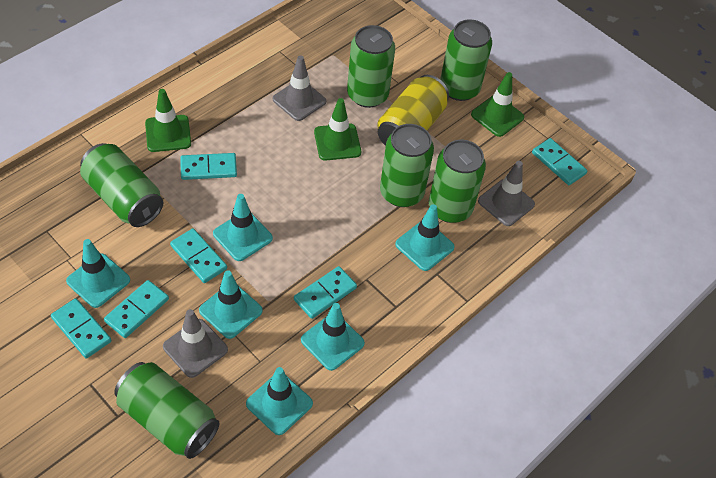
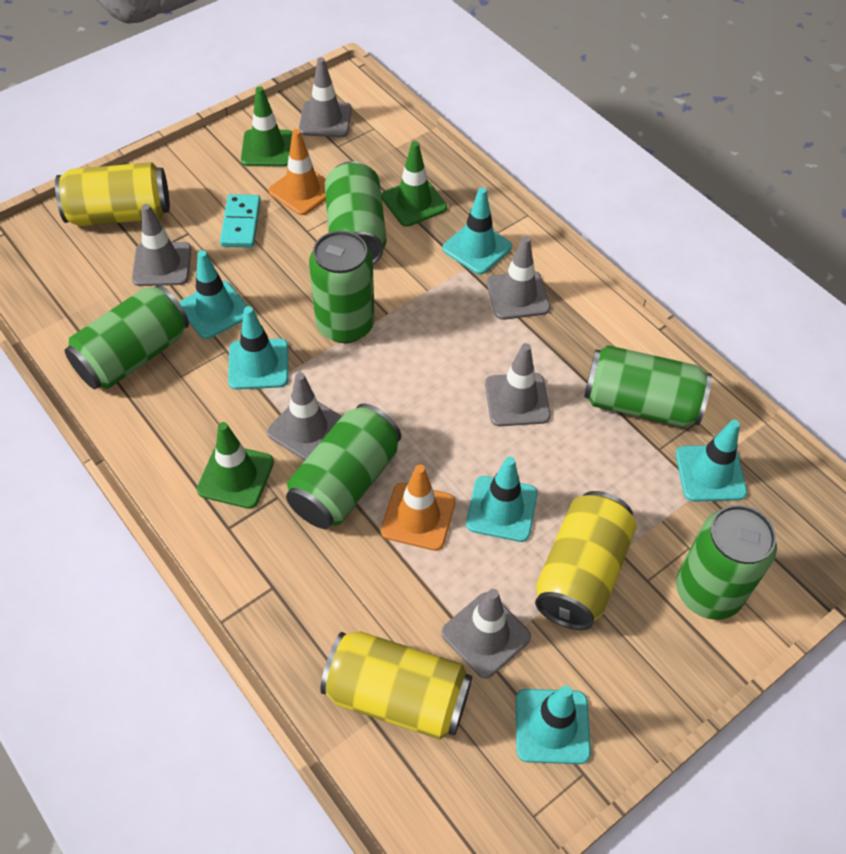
grey traffic cone: 3 -> 6
orange traffic cone: 0 -> 2
turquoise domino: 6 -> 1
yellow can: 1 -> 3

